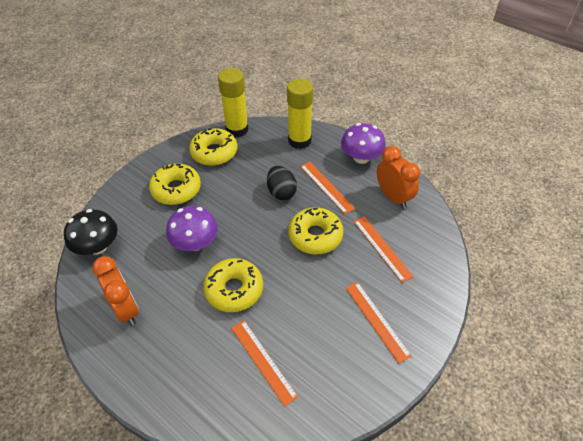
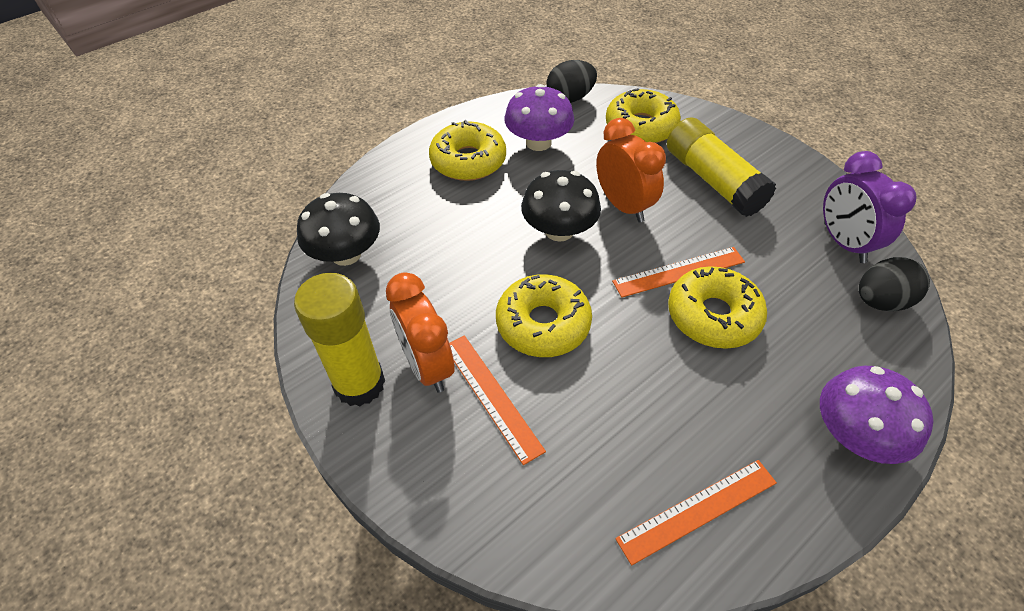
black egg: 1 -> 2
black mushroom: 1 -> 2
orange ruler: 4 -> 3
purple clock: 0 -> 1

